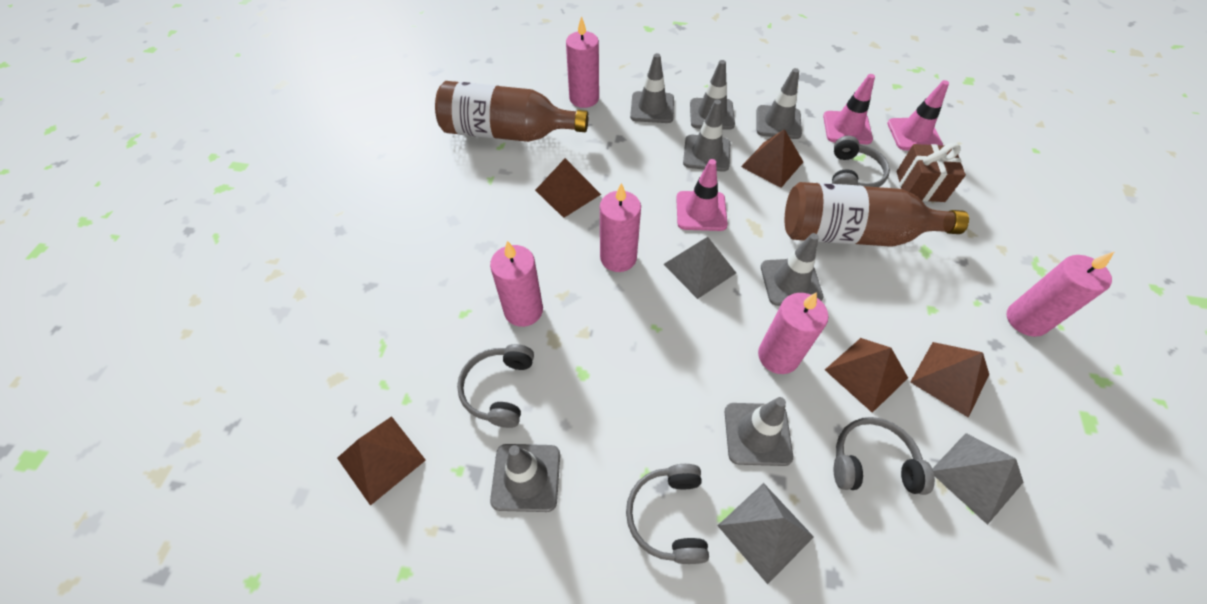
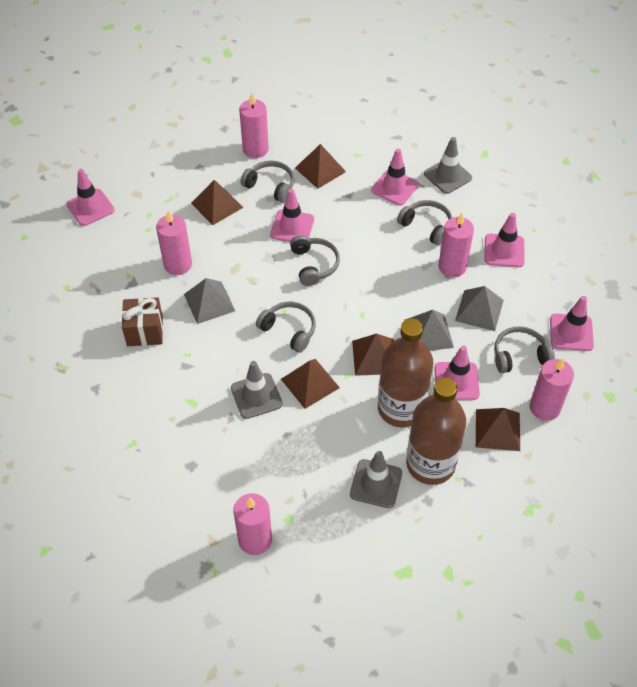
grey headphones: 4 -> 5
grey traffic cone: 7 -> 3
pink traffic cone: 3 -> 6

